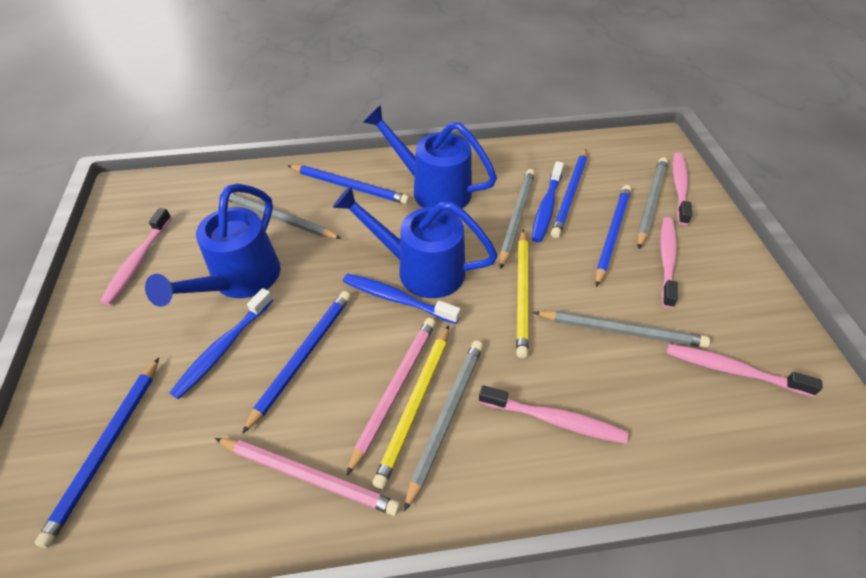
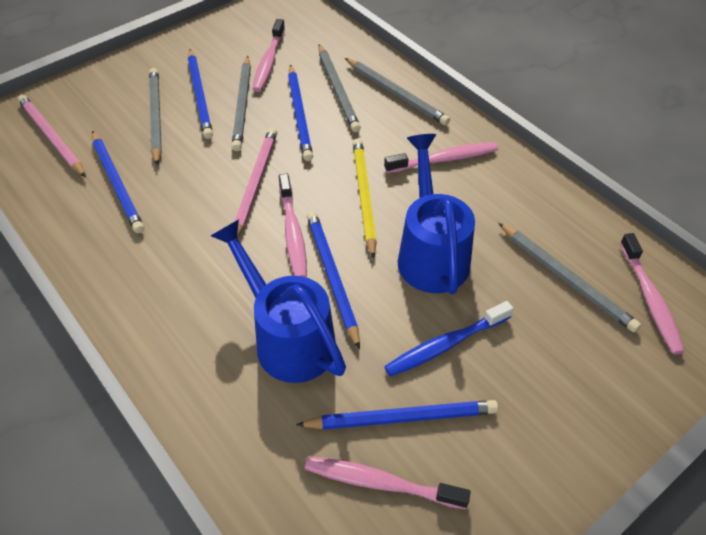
blue toothbrush: 3 -> 1
blue watering can: 3 -> 2
yellow pencil: 2 -> 1

